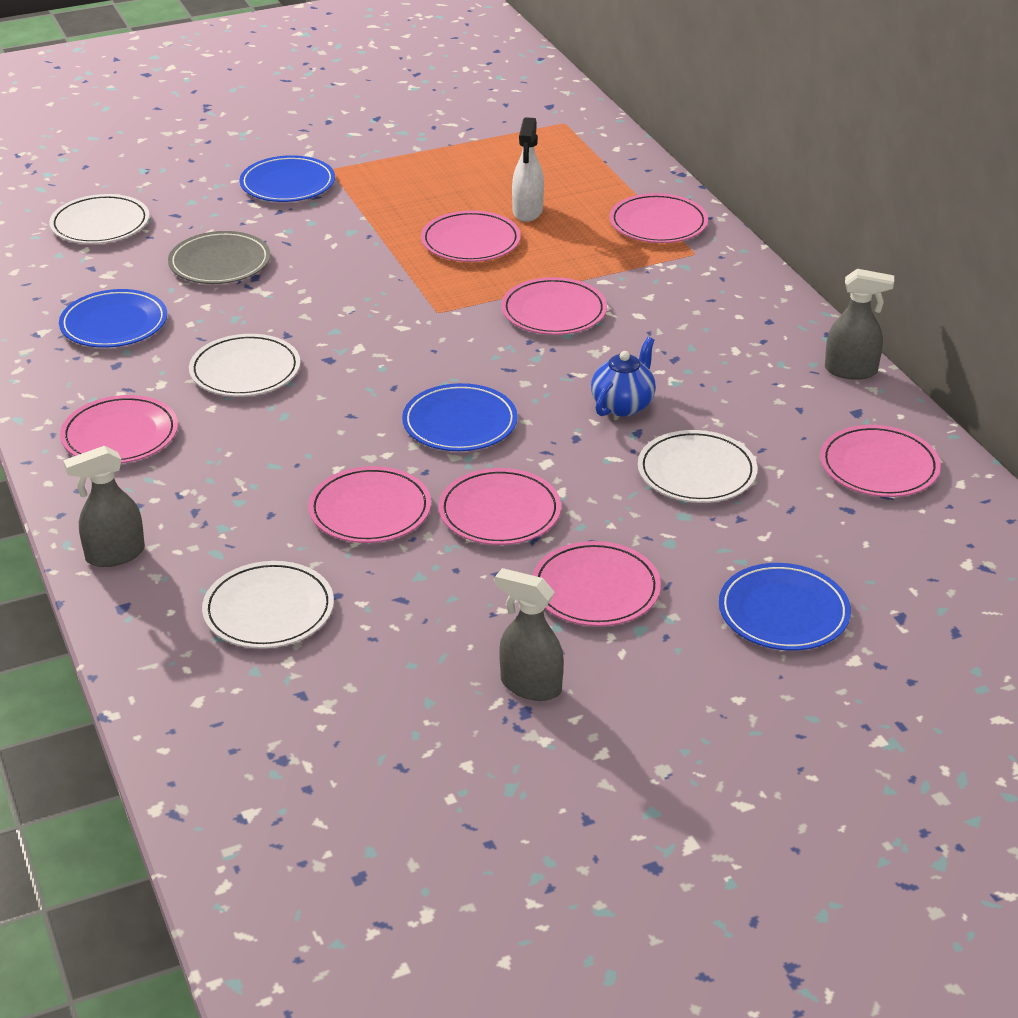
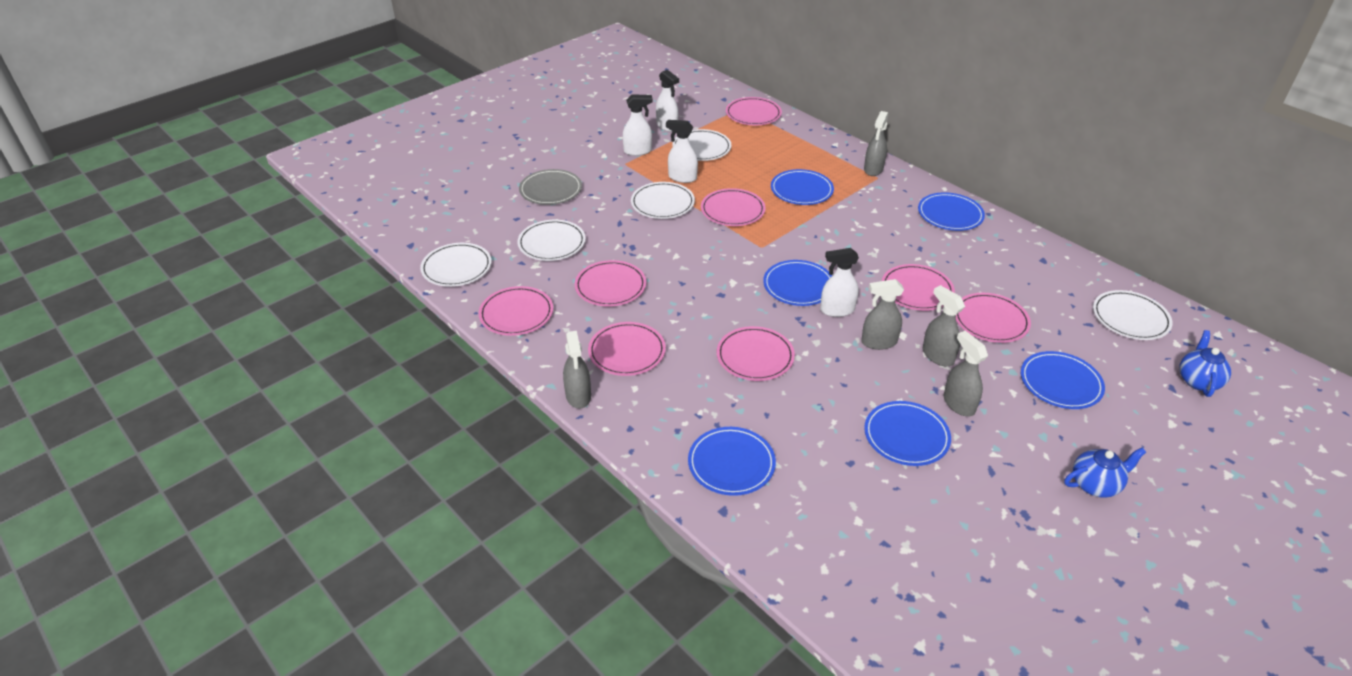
blue plate: 4 -> 6
blue teapot: 1 -> 2
grey spray bottle: 3 -> 5
white plate: 4 -> 5
white spray bottle: 1 -> 4

